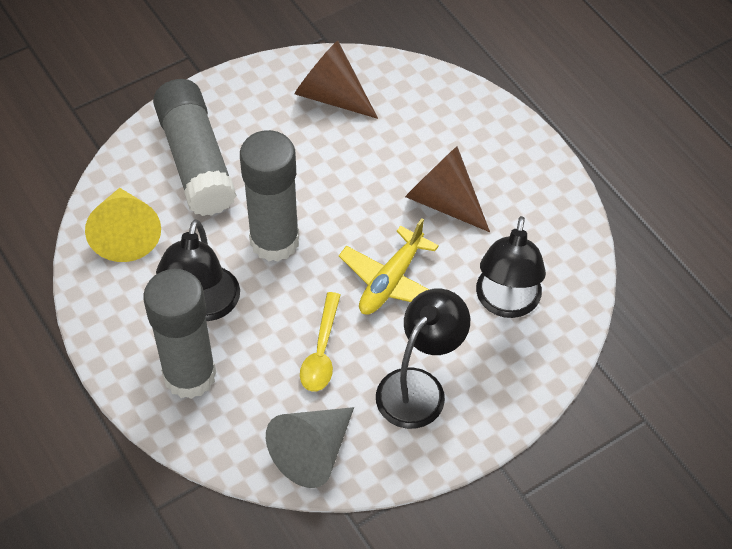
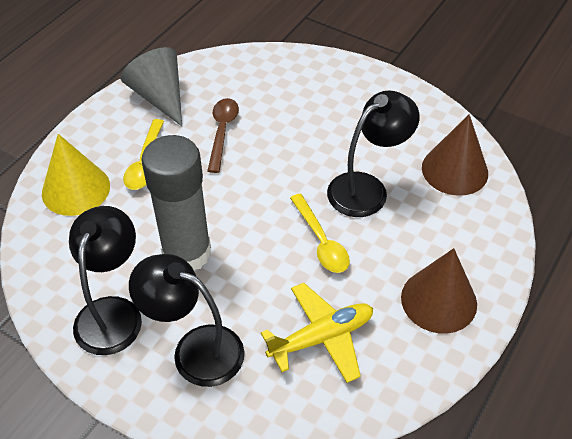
brown spoon: 0 -> 1
grey glue stick: 3 -> 1
yellow spoon: 1 -> 2

